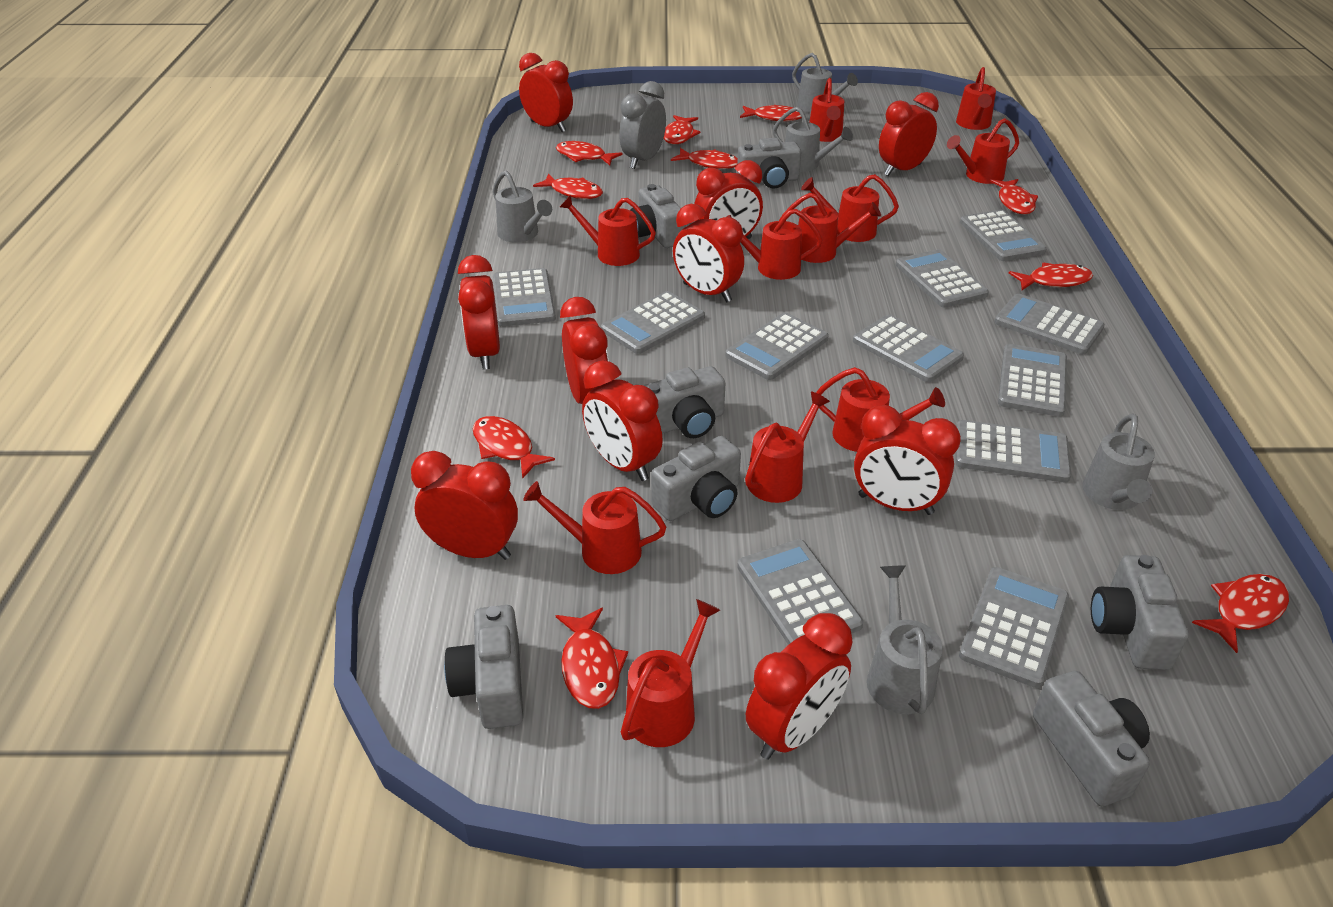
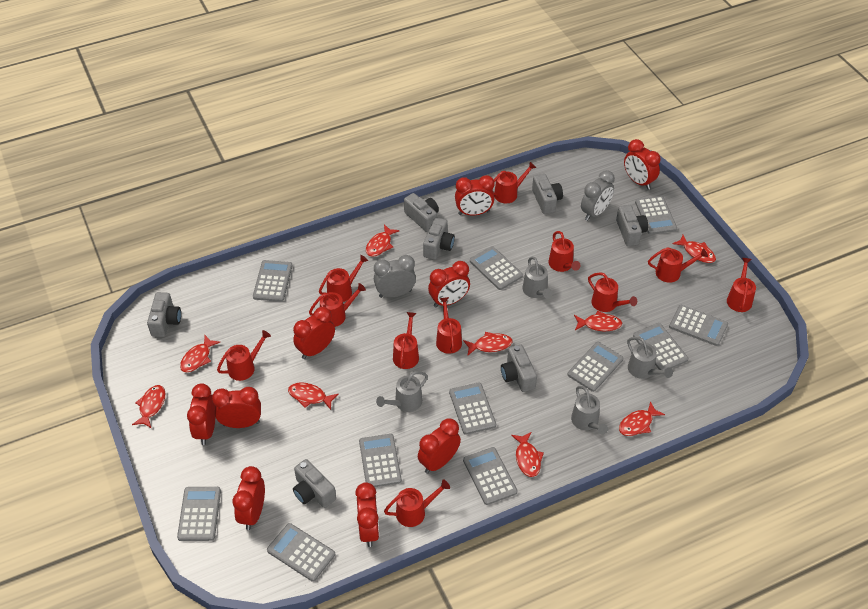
grey clock: 1 -> 2
grey watering can: 5 -> 4
red clock: 10 -> 9
red fish: 10 -> 9

